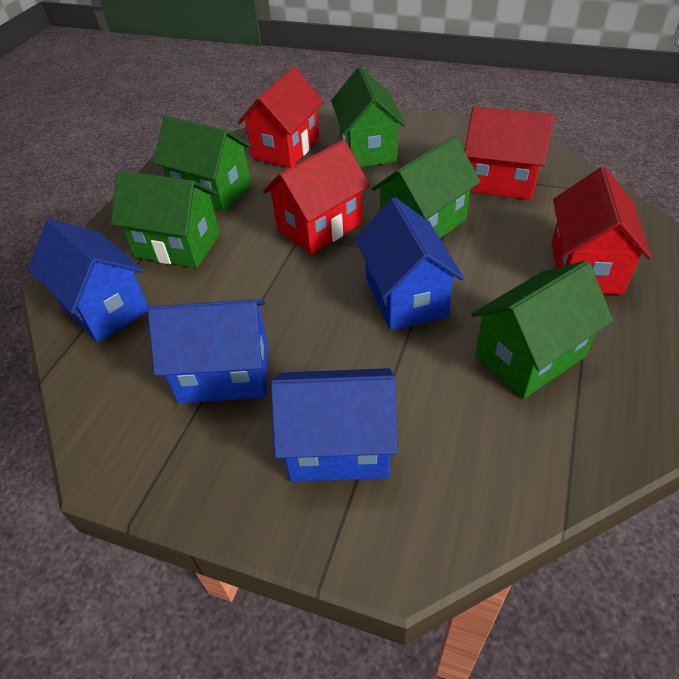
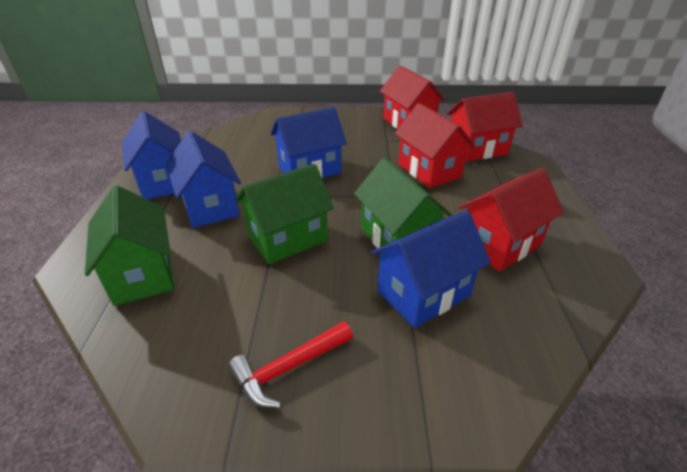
green house: 5 -> 3
red hammer: 0 -> 1

